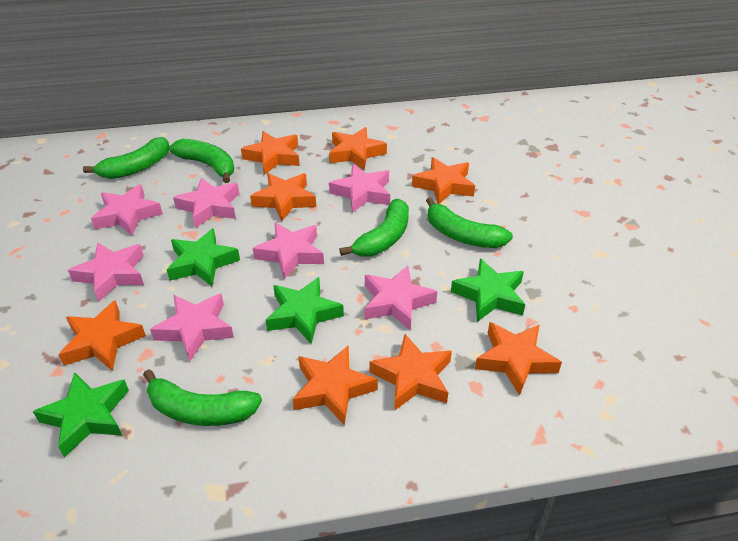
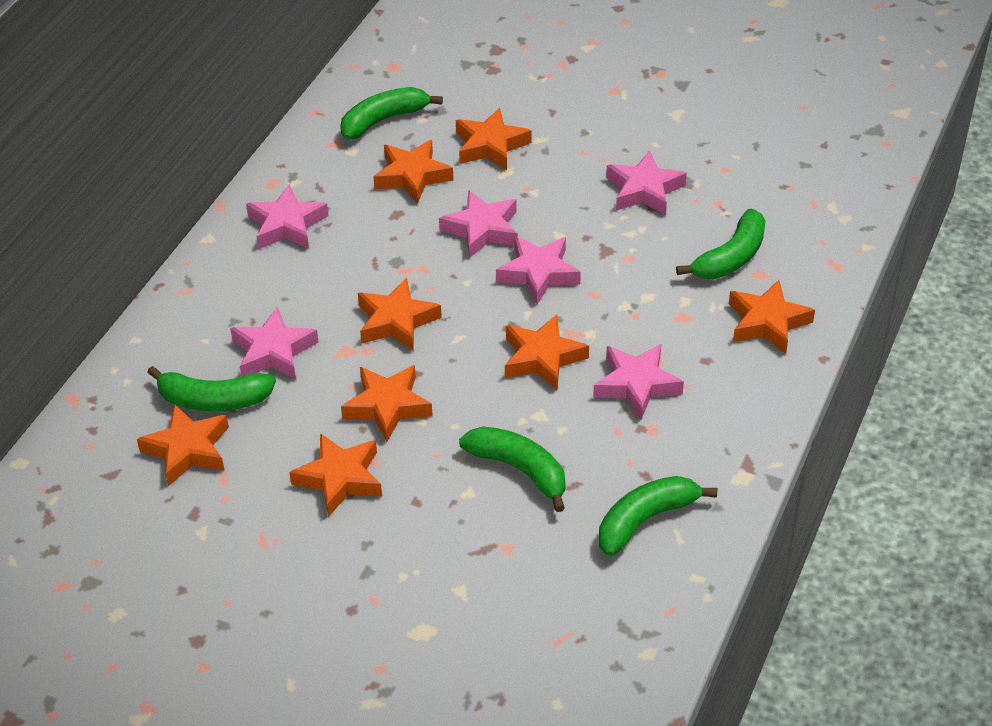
green star: 4 -> 0
pink star: 7 -> 6

